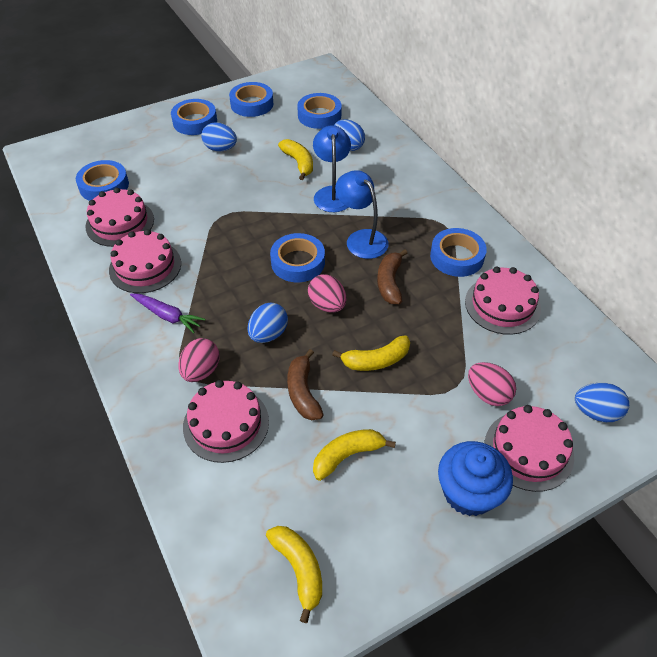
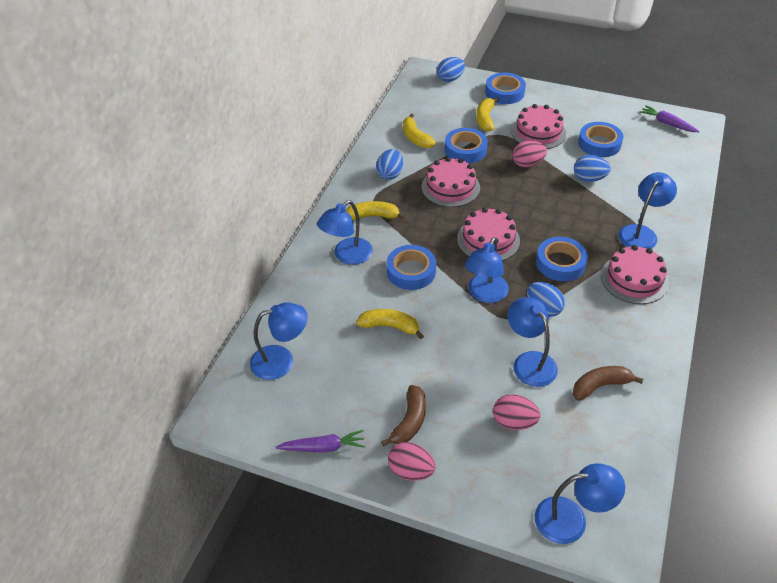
blue cupcake: 1 -> 0
blue lamp: 2 -> 6
blue tape: 6 -> 5
pink cake: 5 -> 4
purple carrot: 1 -> 2

